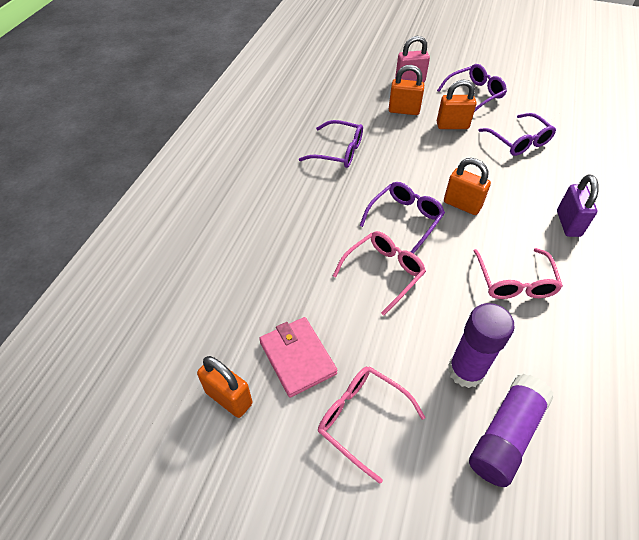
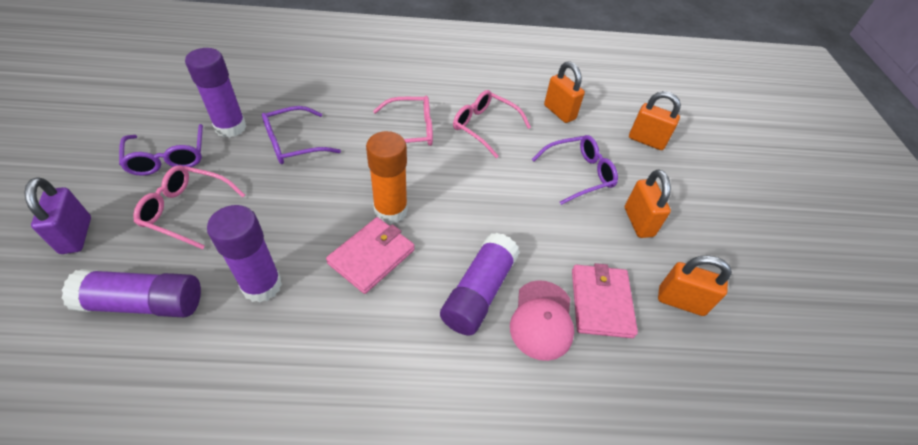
orange glue stick: 0 -> 1
pink cap: 0 -> 1
pink padlock: 1 -> 0
pink wallet: 1 -> 2
purple glasses: 4 -> 3
purple glue stick: 2 -> 4

